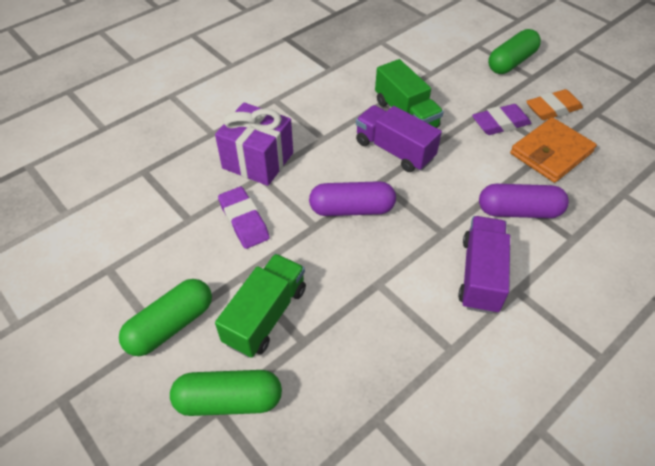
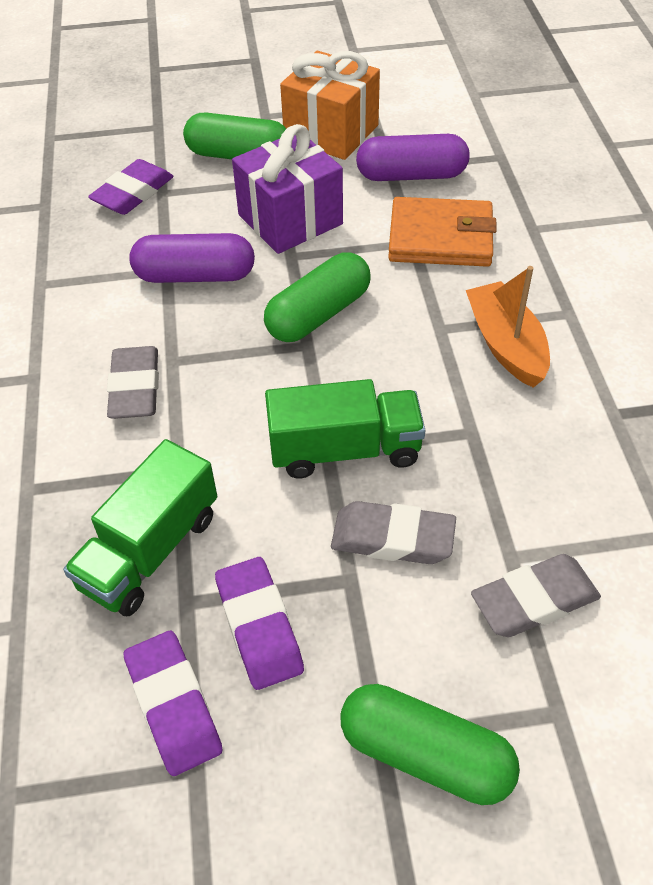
grey eraser: 0 -> 3
orange boat: 0 -> 1
orange eraser: 1 -> 0
orange gift: 0 -> 1
purple eraser: 2 -> 3
purple truck: 2 -> 0

